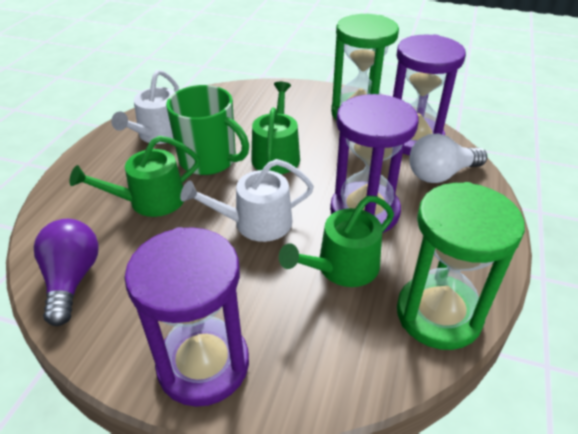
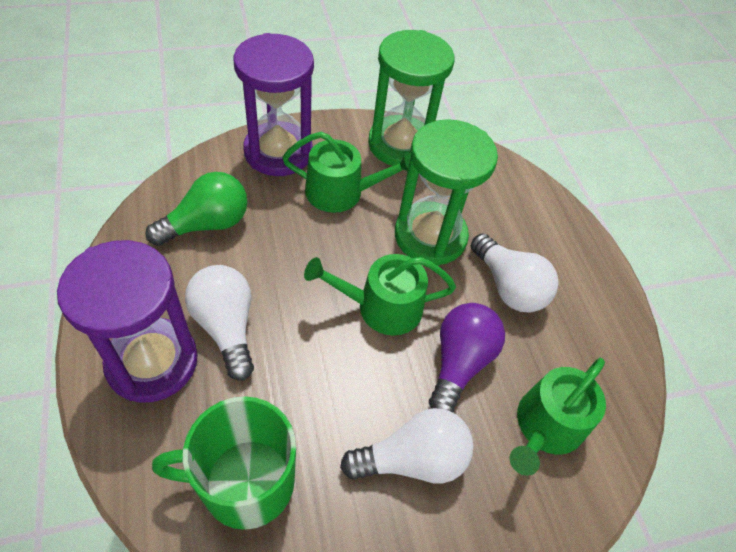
green light bulb: 0 -> 1
purple hourglass: 3 -> 2
white light bulb: 1 -> 3
white watering can: 2 -> 0

